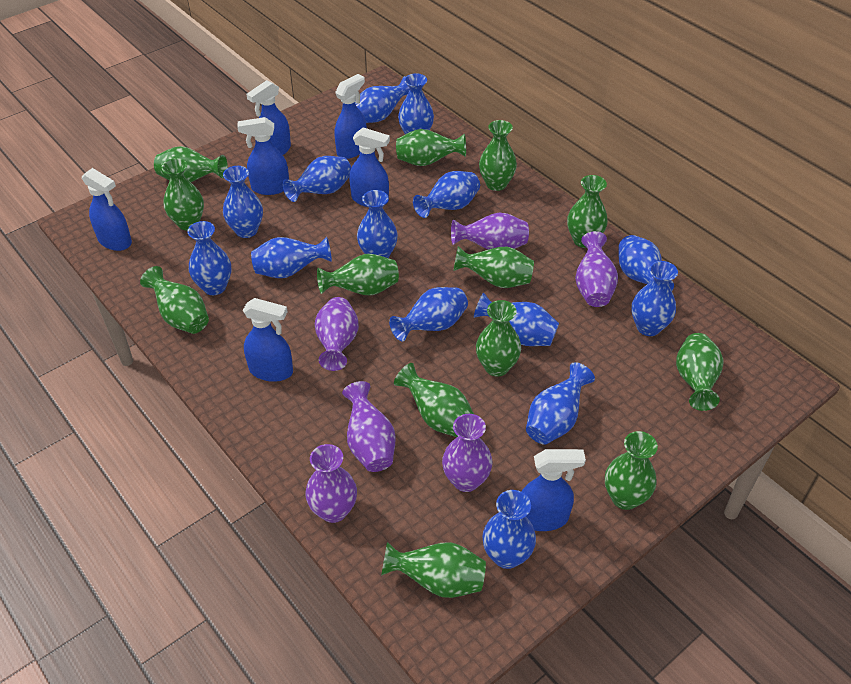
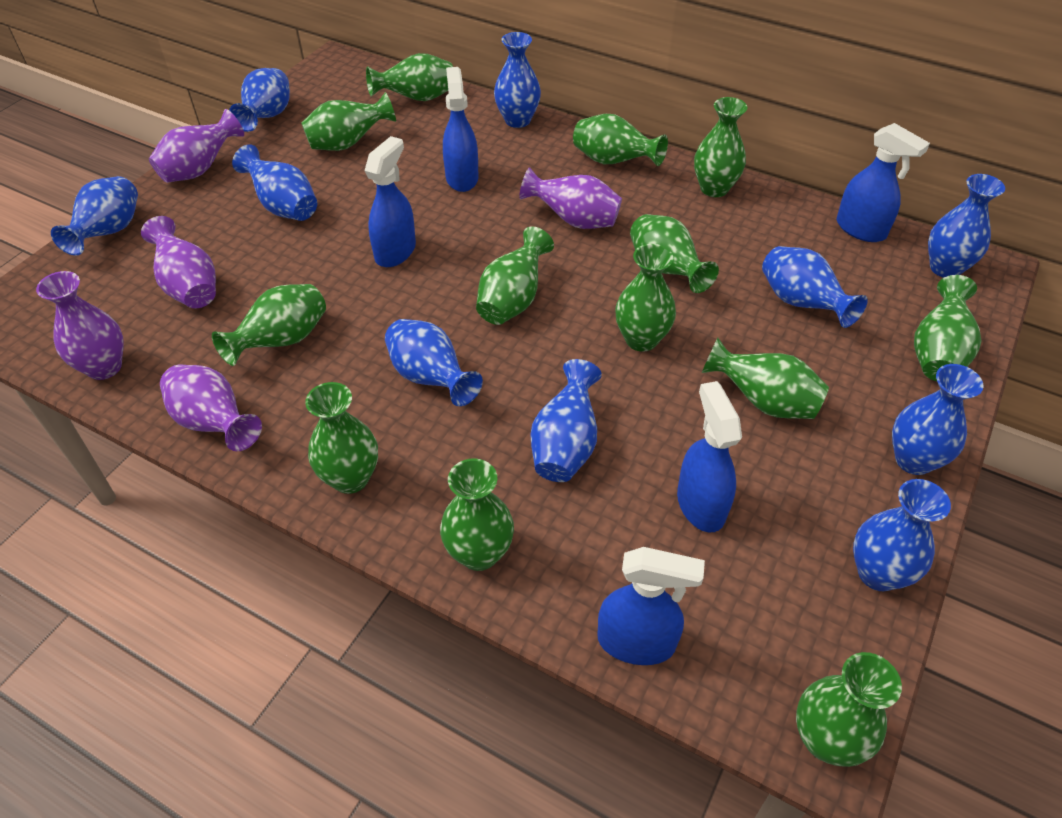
blue spray bottle: 7 -> 5
blue vase: 14 -> 10
purple vase: 6 -> 5

